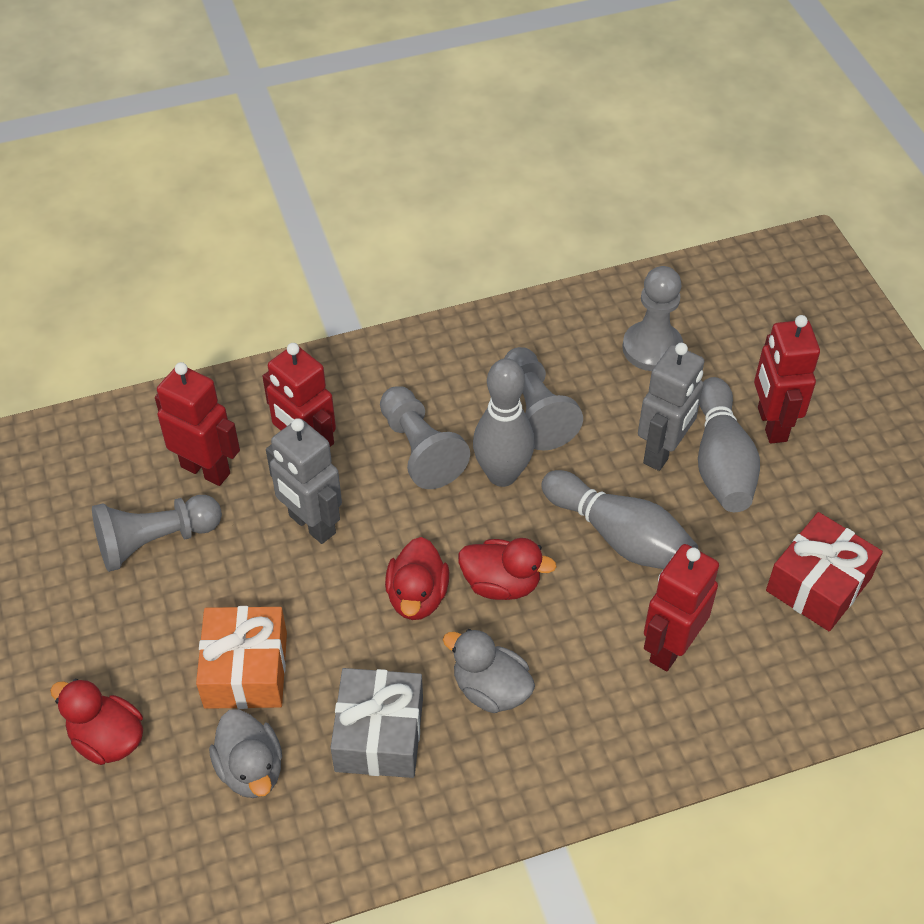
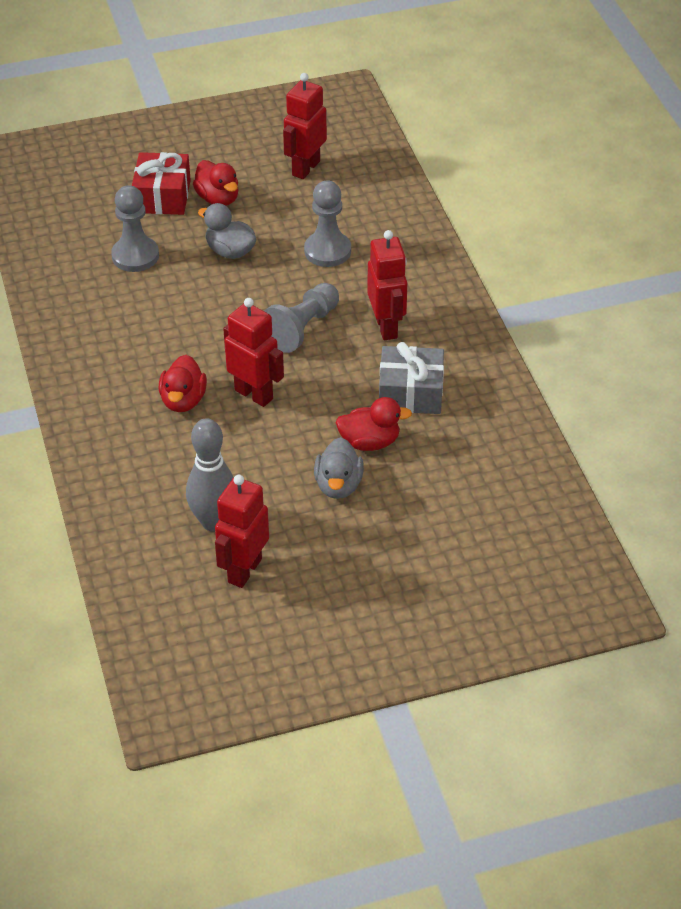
grey bowling pin: 3 -> 1
grey pawn: 4 -> 3
grey robot: 2 -> 0
orange gift: 1 -> 0

